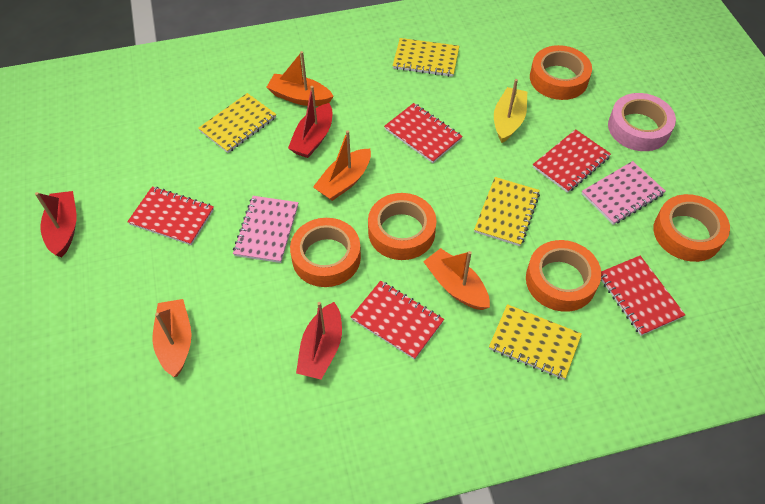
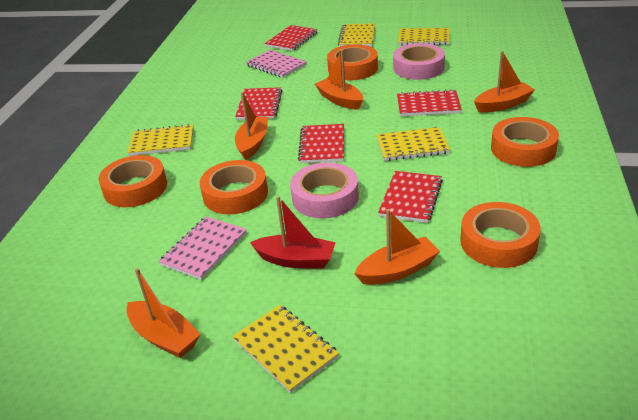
orange boat: 4 -> 5
pink tape: 1 -> 2
red boat: 3 -> 1
yellow boat: 1 -> 0
yellow notebook: 4 -> 5

